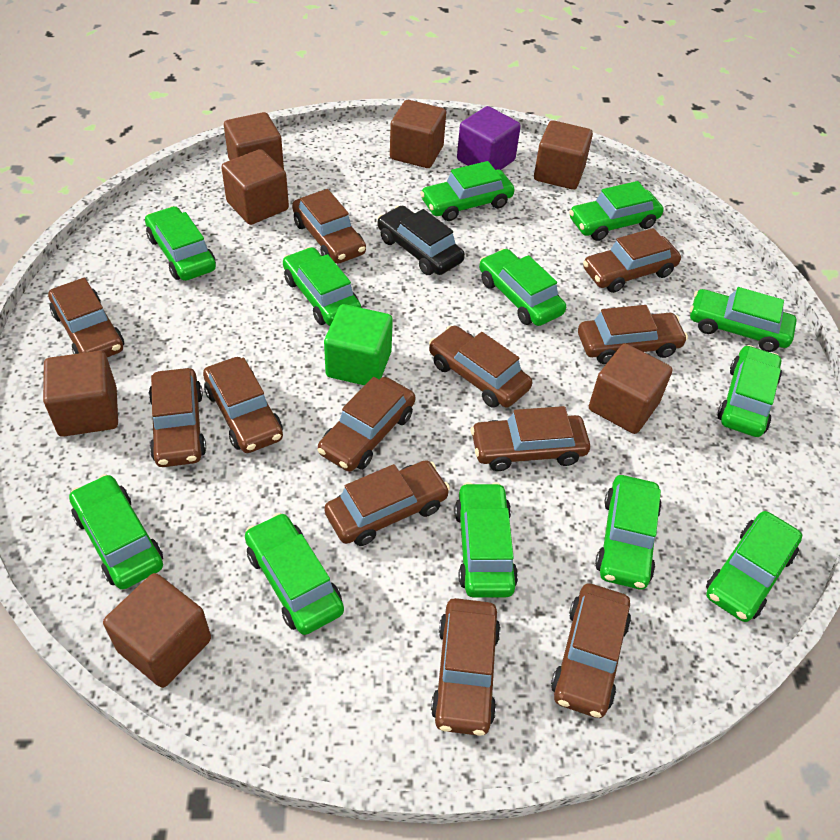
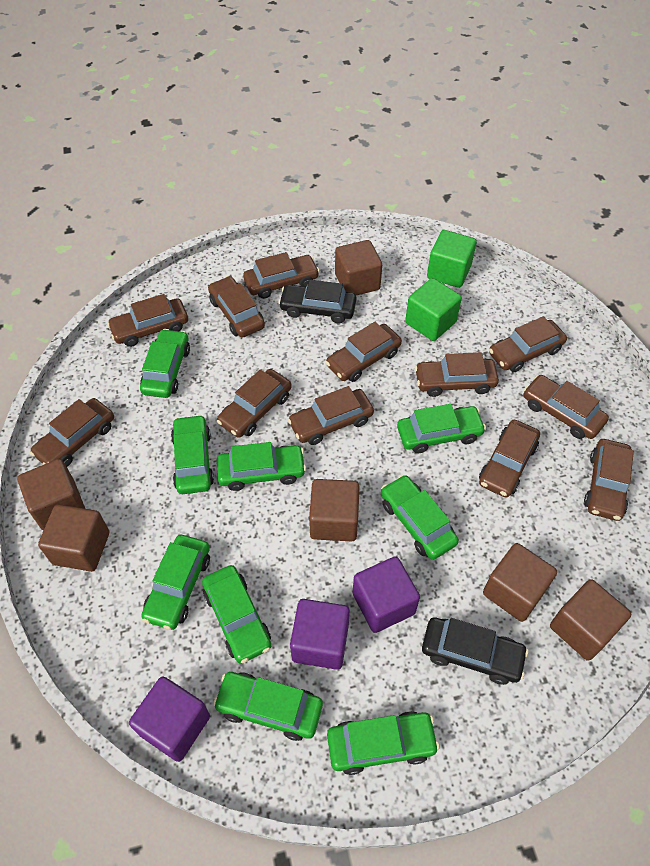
black car: 1 -> 2
brown cube: 7 -> 6
green car: 12 -> 9
green cube: 1 -> 2
purple cube: 1 -> 3

